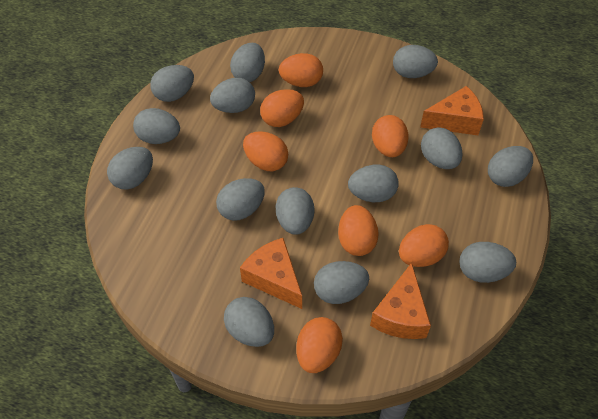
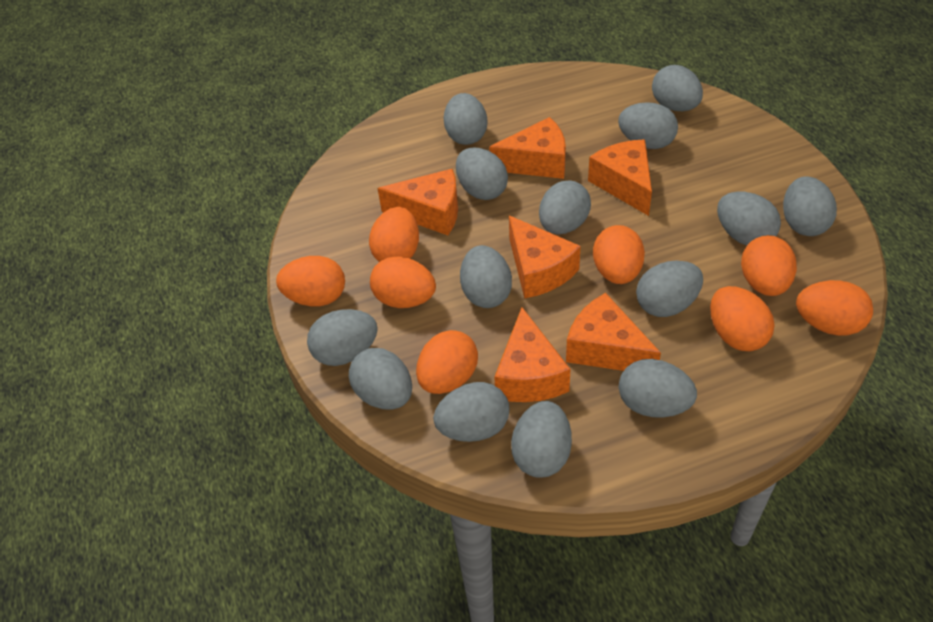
orange cheese: 3 -> 6
orange egg: 7 -> 8

